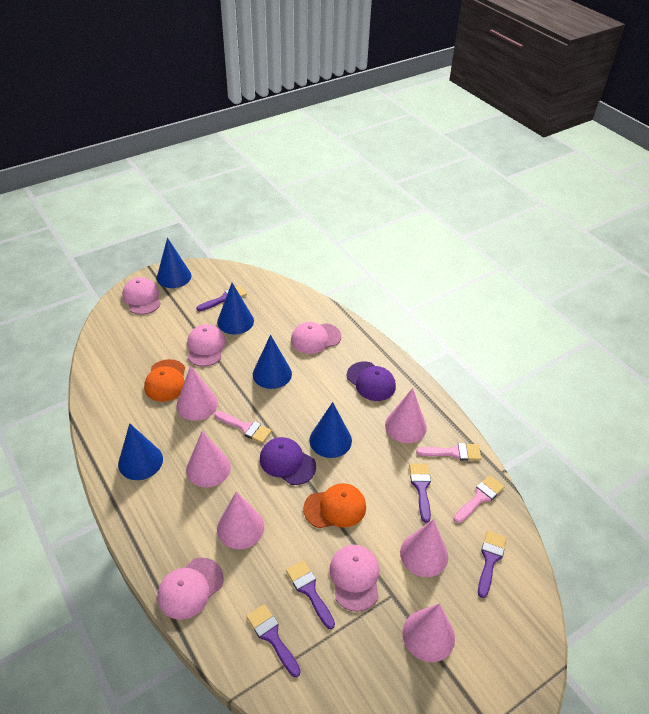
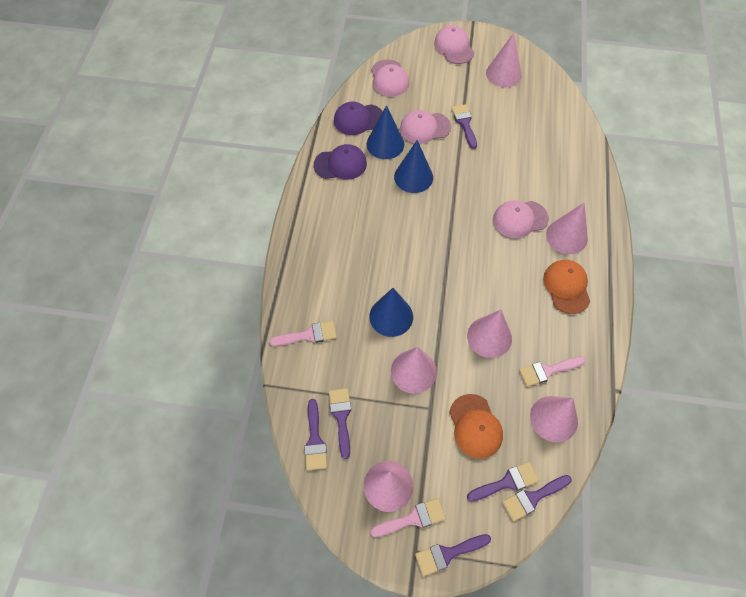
blue cone: 5 -> 3
pink cap: 5 -> 4
purple brush: 5 -> 6

